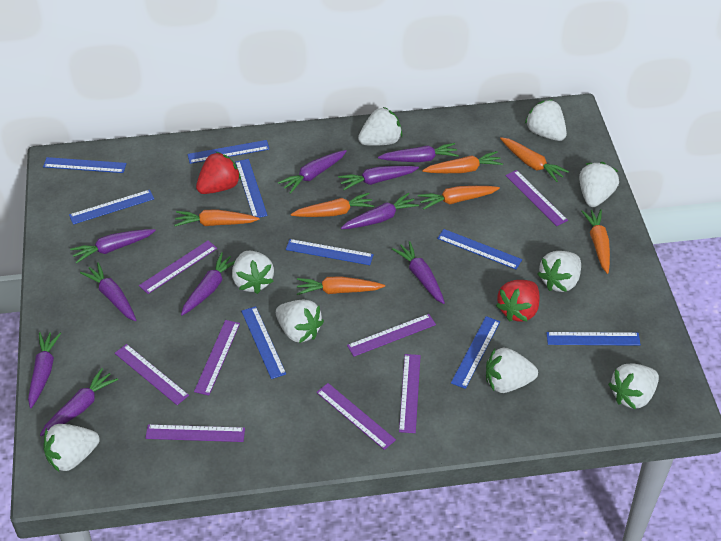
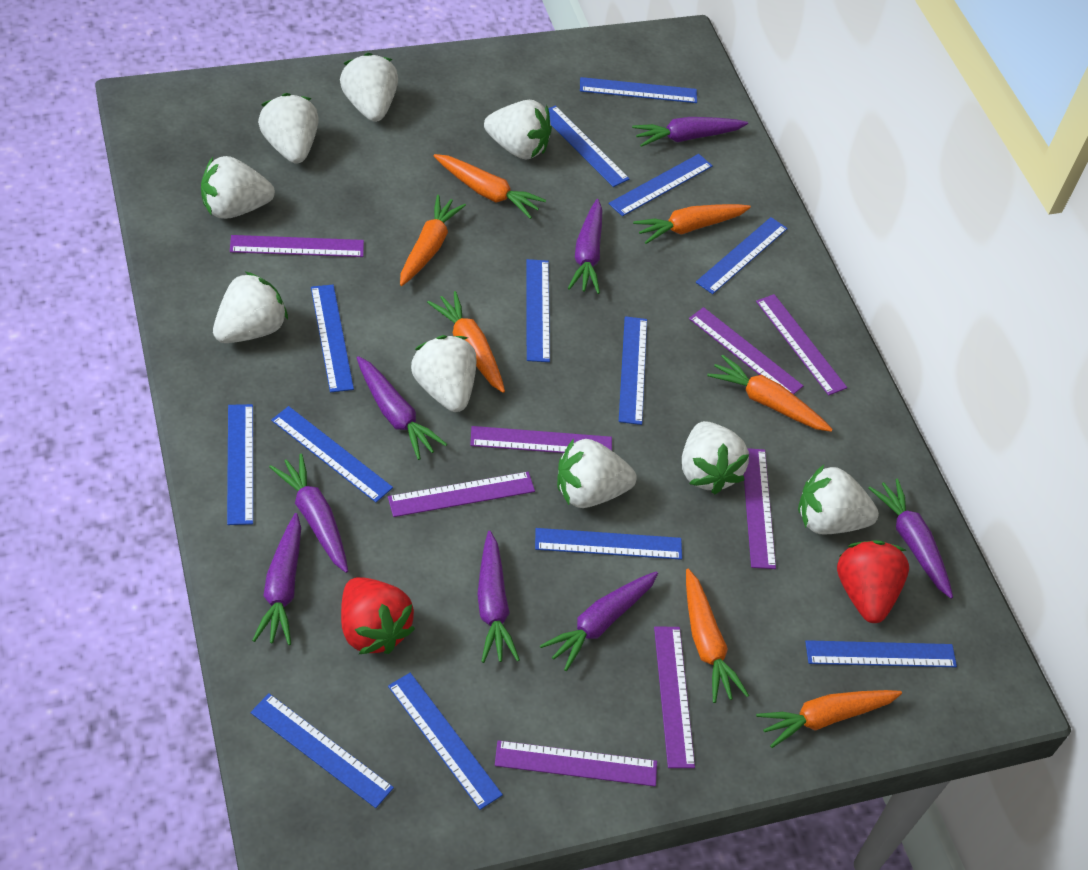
blue ruler: 9 -> 13
purple carrot: 10 -> 8

